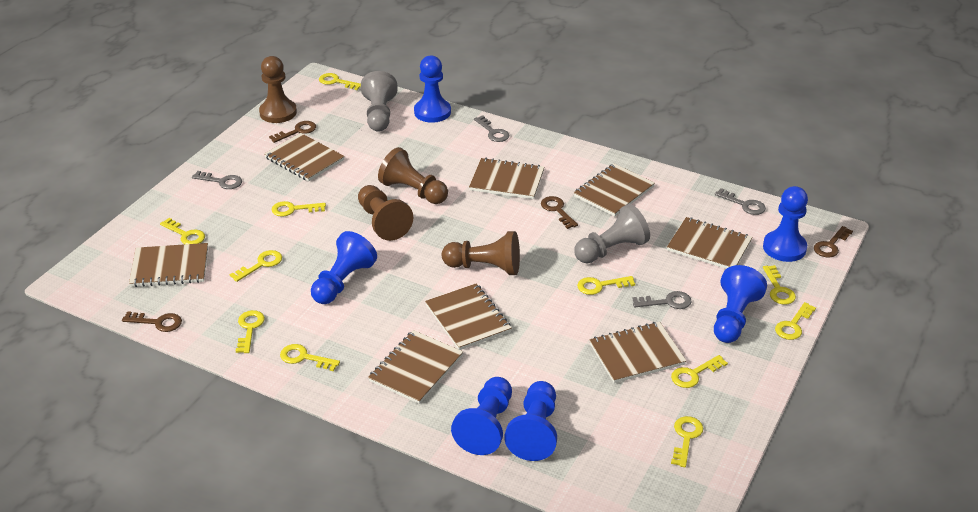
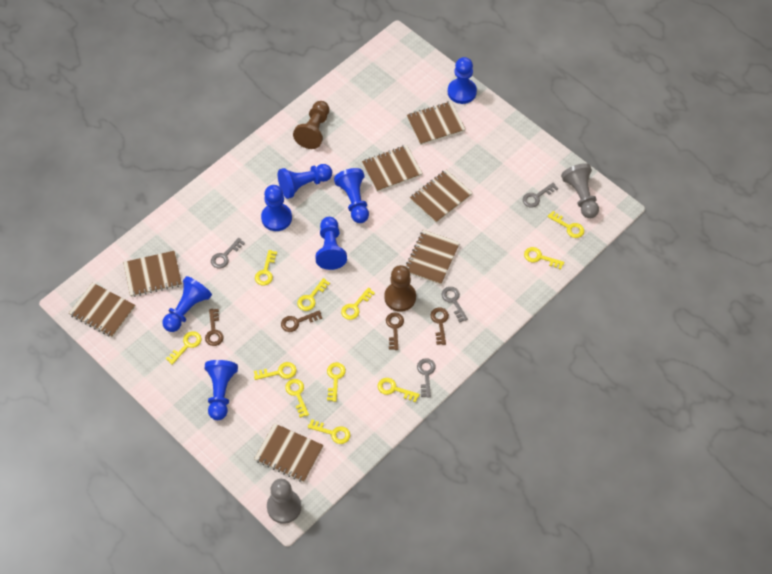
blue pawn: 6 -> 7
brown notebook: 8 -> 7
brown pawn: 4 -> 2

